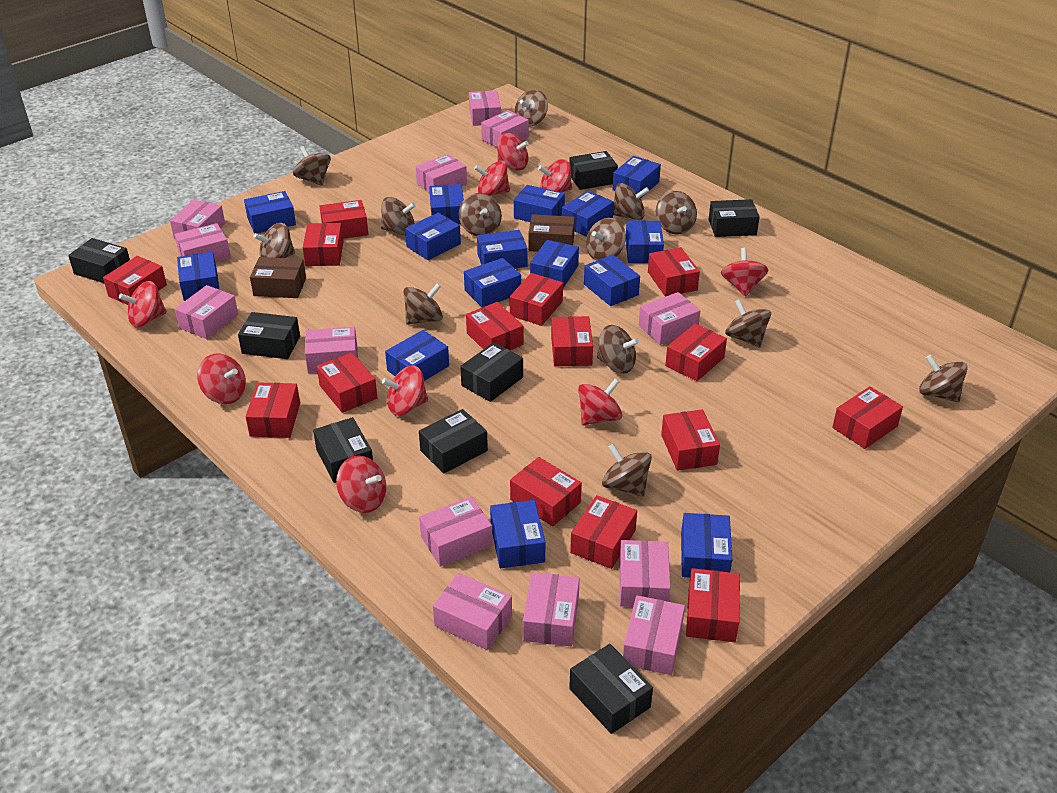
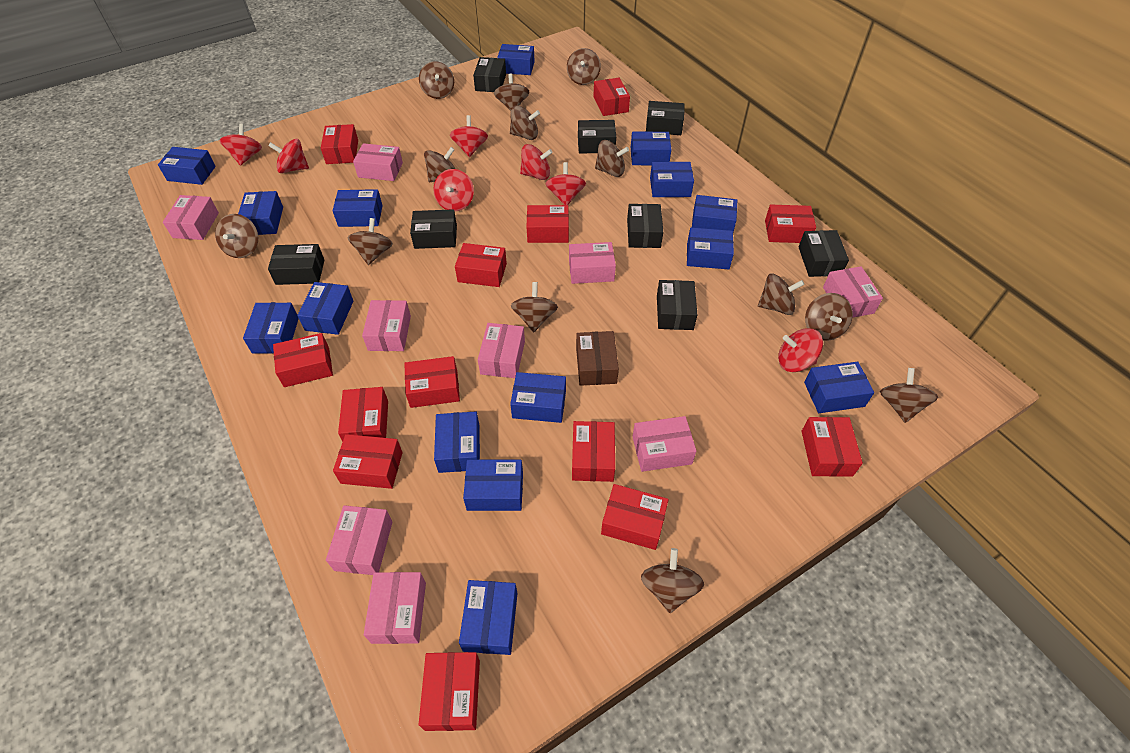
brown box: 2 -> 1
pink box: 13 -> 9
red box: 15 -> 13
red spinning top: 9 -> 7

